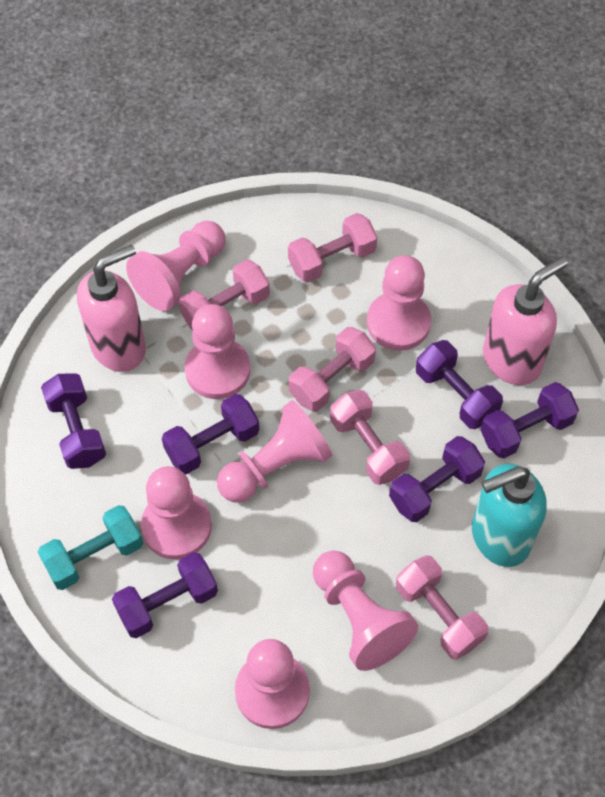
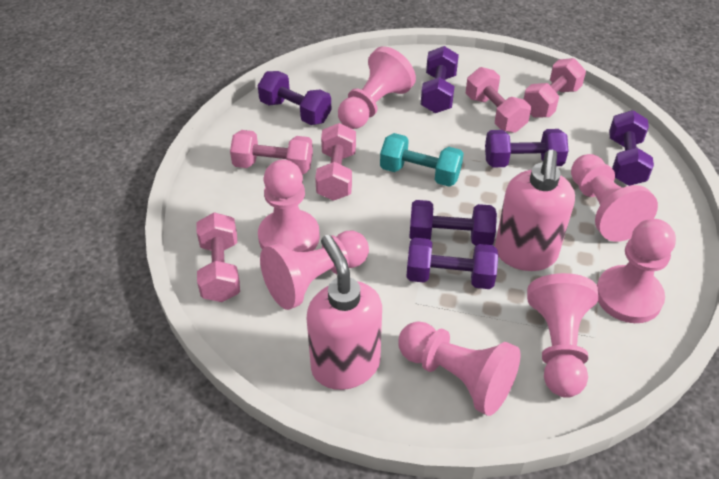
turquoise soap dispenser: 1 -> 0

